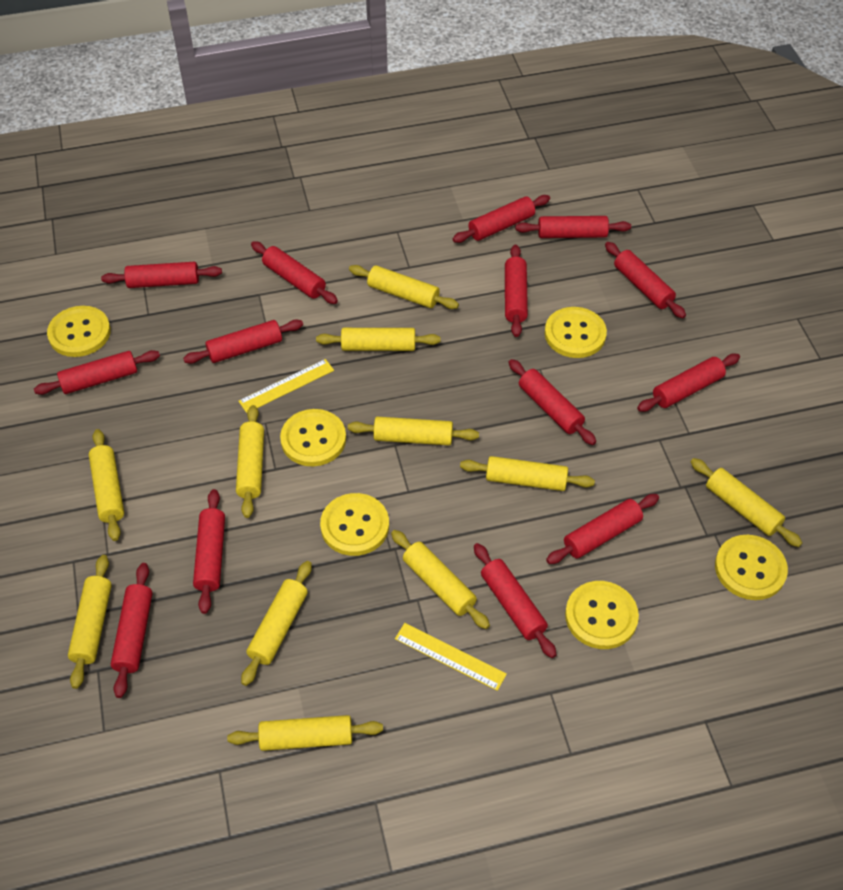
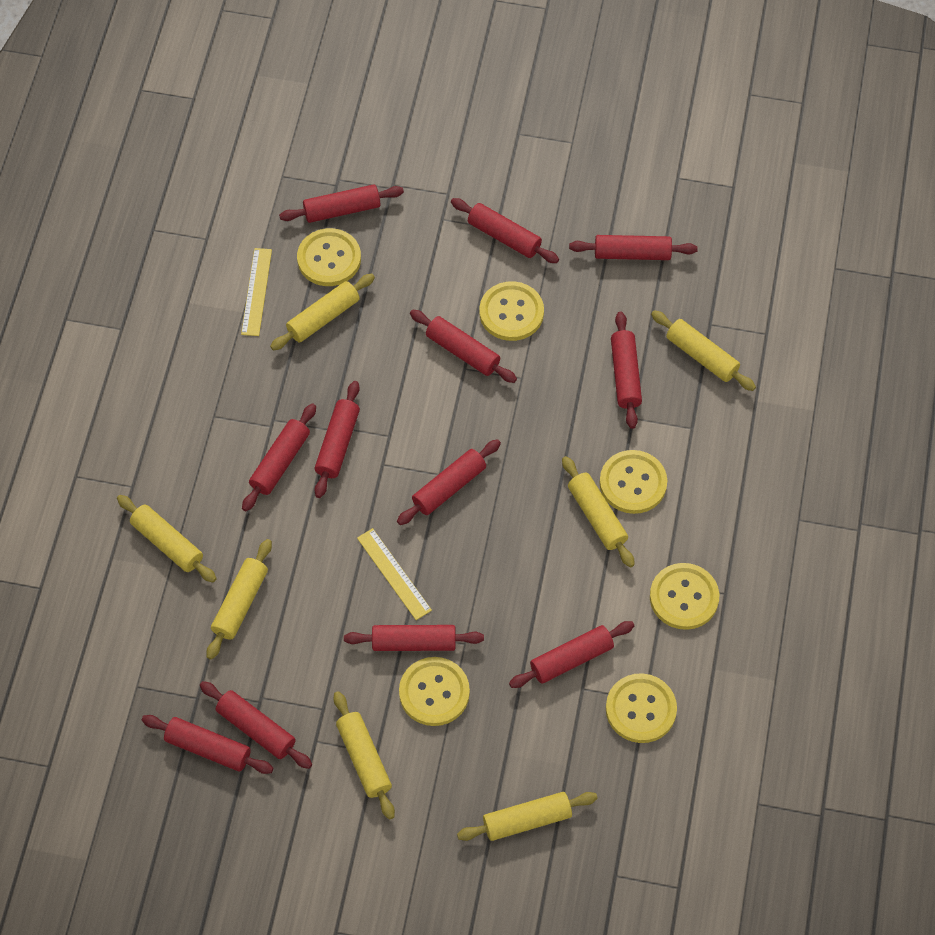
red rolling pin: 14 -> 12
yellow rolling pin: 11 -> 7

